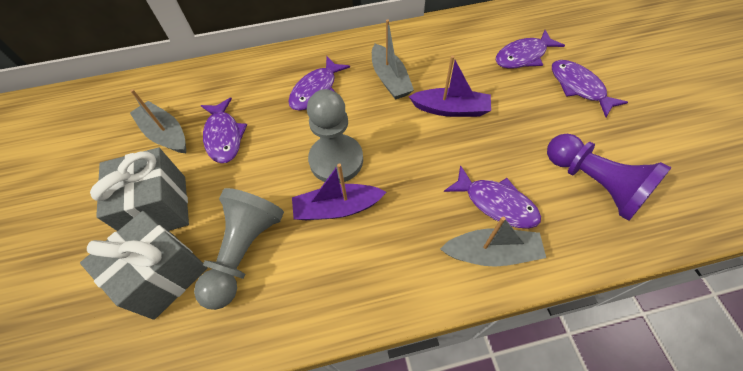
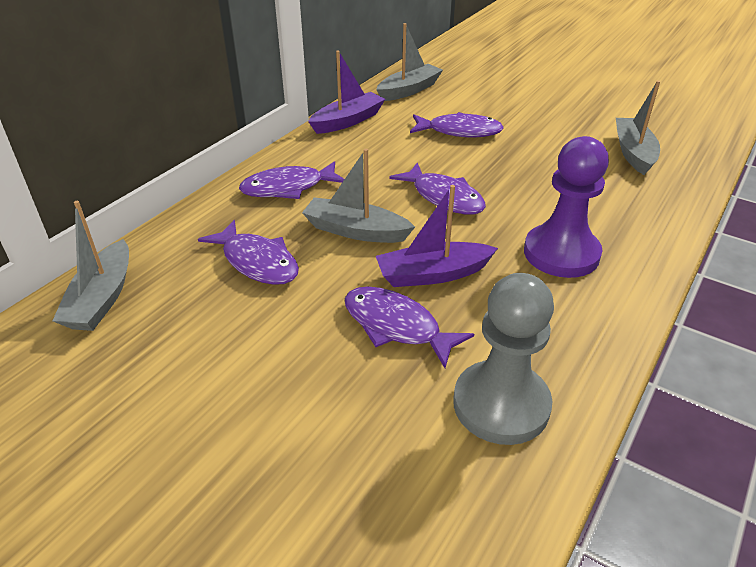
grey boat: 3 -> 4
grey gift: 2 -> 0
grey pawn: 2 -> 1

